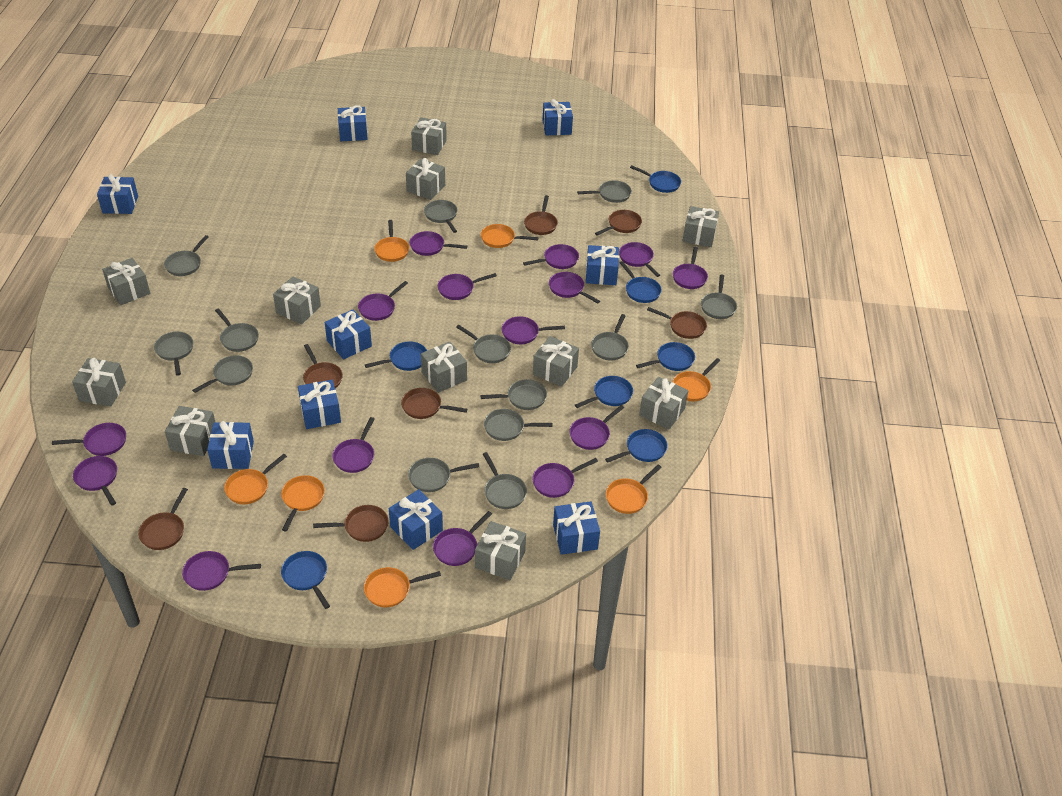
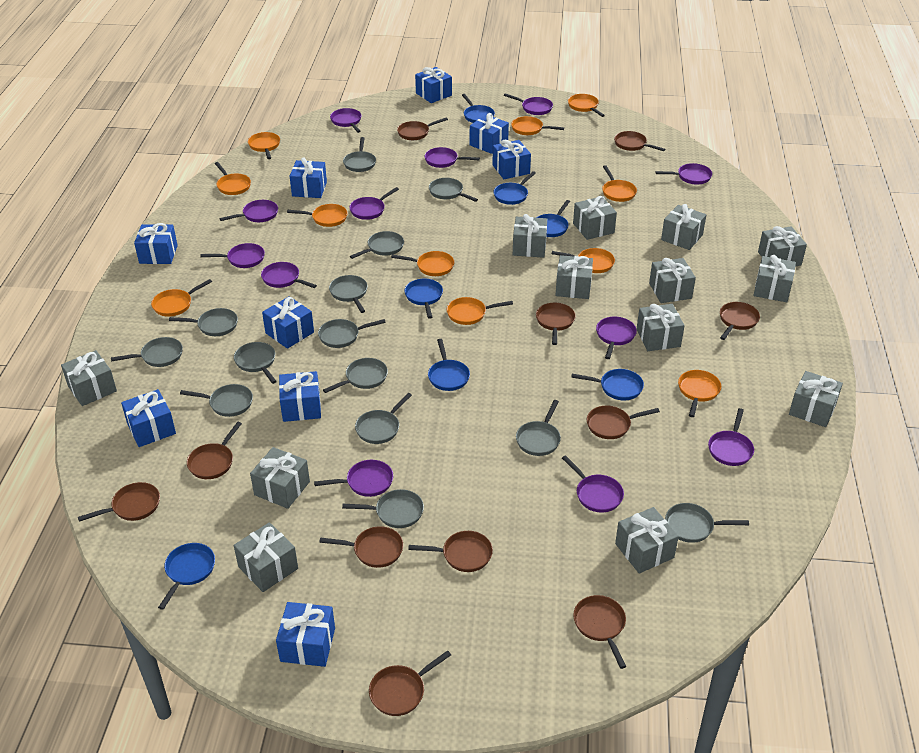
brown pan: 7 -> 11
grey gift: 11 -> 13
grey pan: 13 -> 14
orange pan: 7 -> 11
purple pan: 15 -> 12

